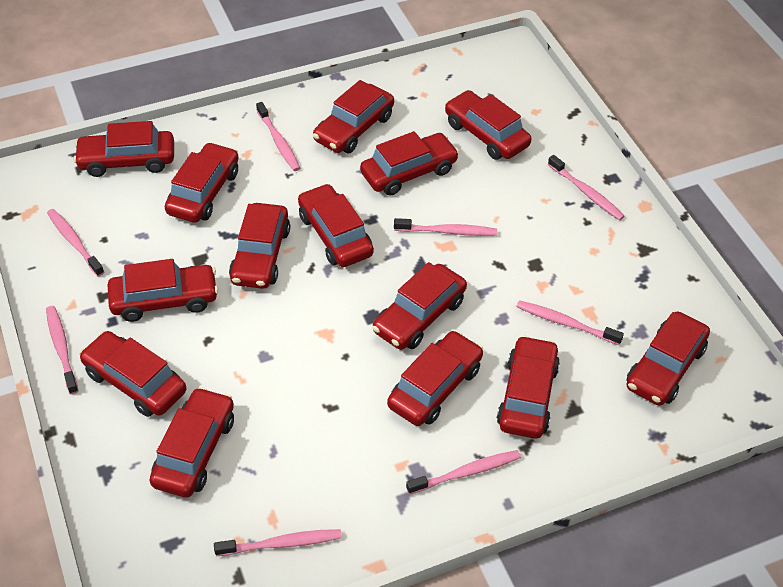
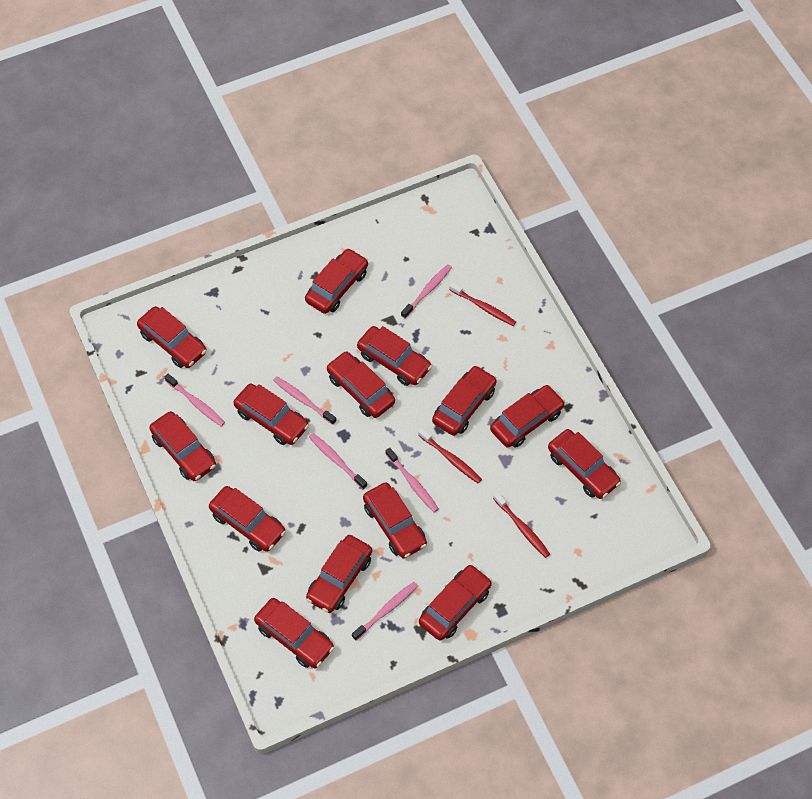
pink toothbrush: 8 -> 6
red toothbrush: 0 -> 3

